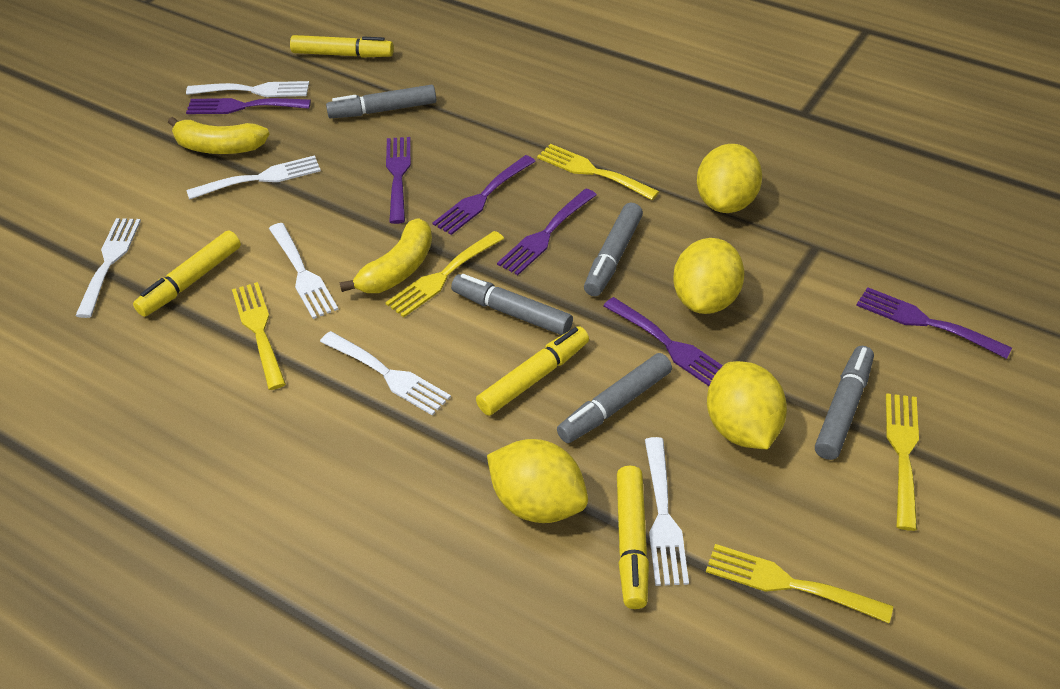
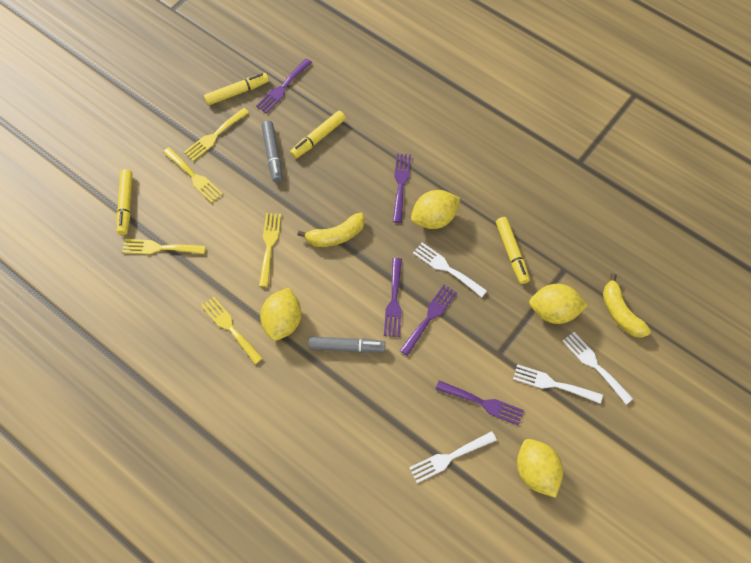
grey marker: 5 -> 2
purple fork: 6 -> 5
white fork: 6 -> 4

